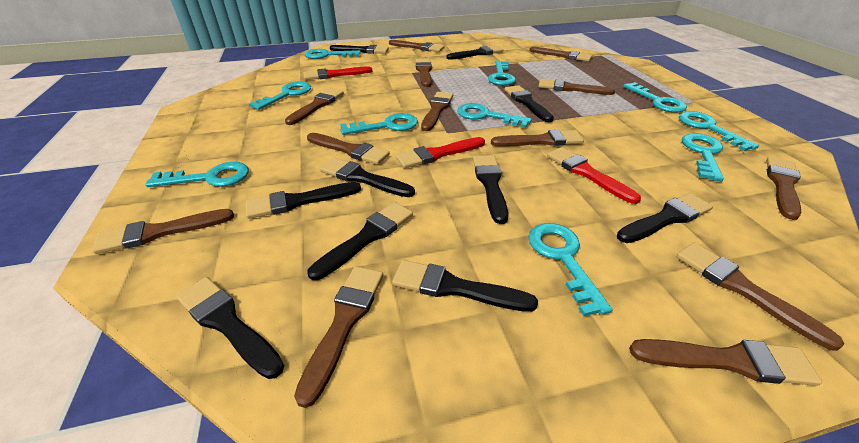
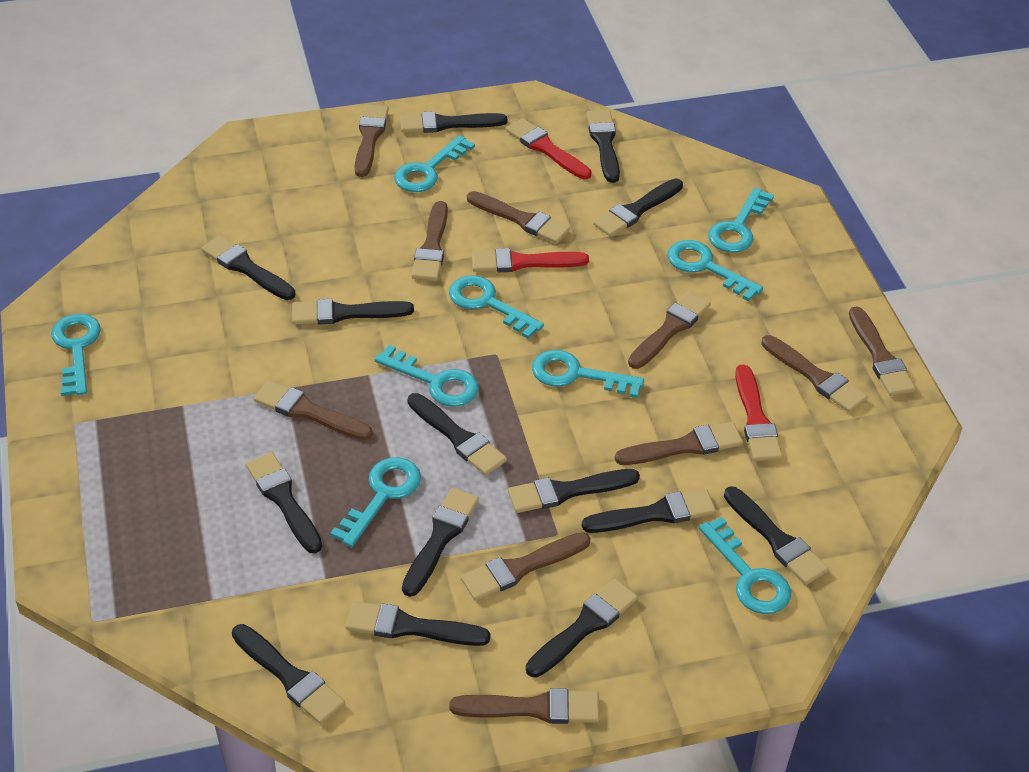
black brush: 10 -> 14
brown brush: 13 -> 10
turquoise key: 10 -> 9

